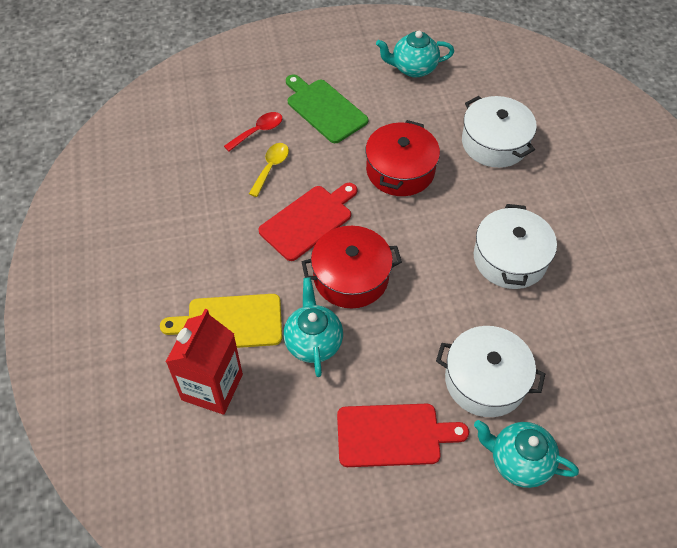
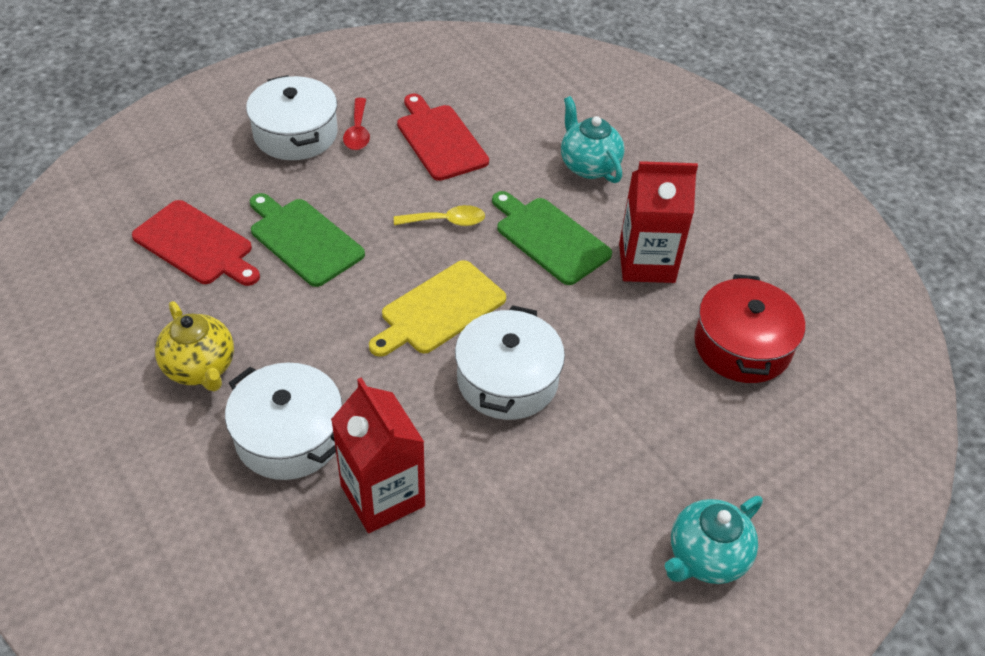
green cutting board: 1 -> 2
red carton: 1 -> 2
red pot: 2 -> 1
turquoise teapot: 3 -> 2
yellow teapot: 0 -> 1

